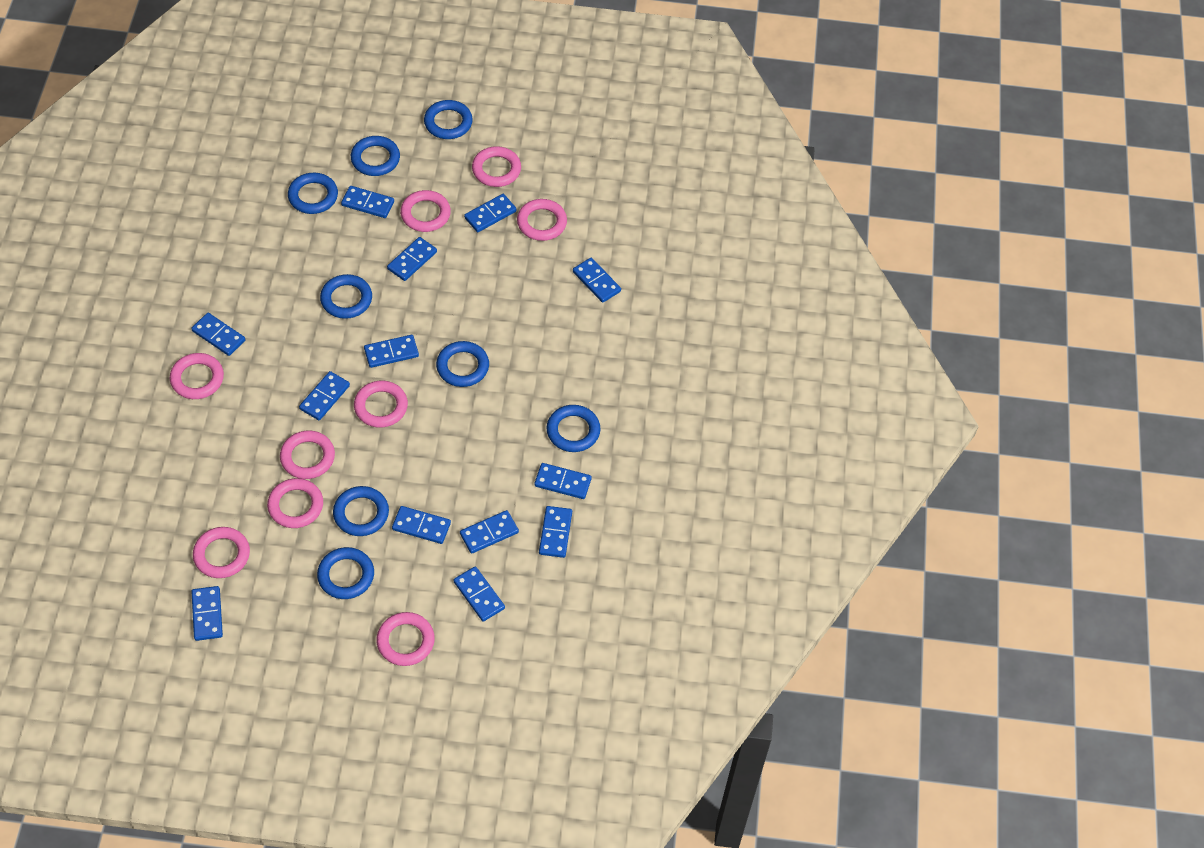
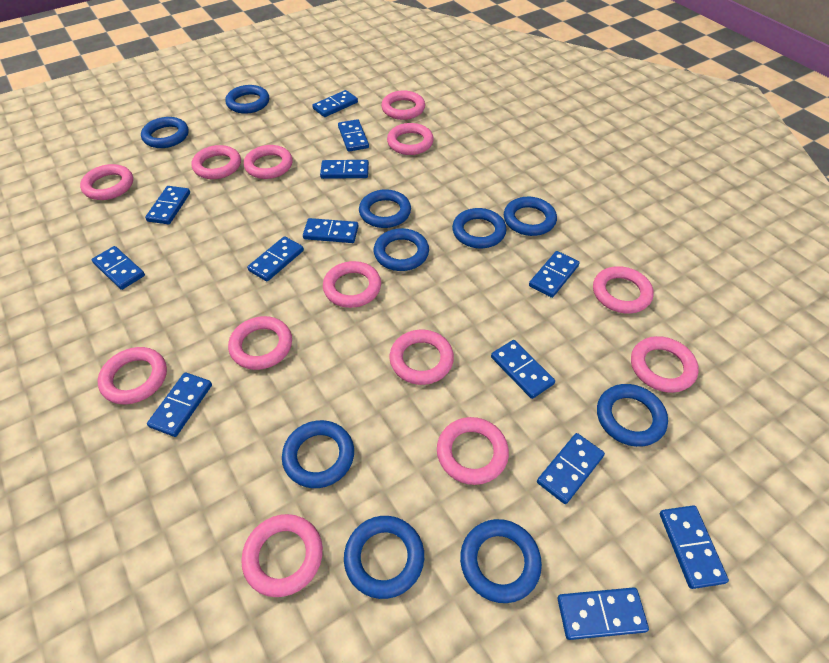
blue ring: 8 -> 10
pink ring: 9 -> 13

